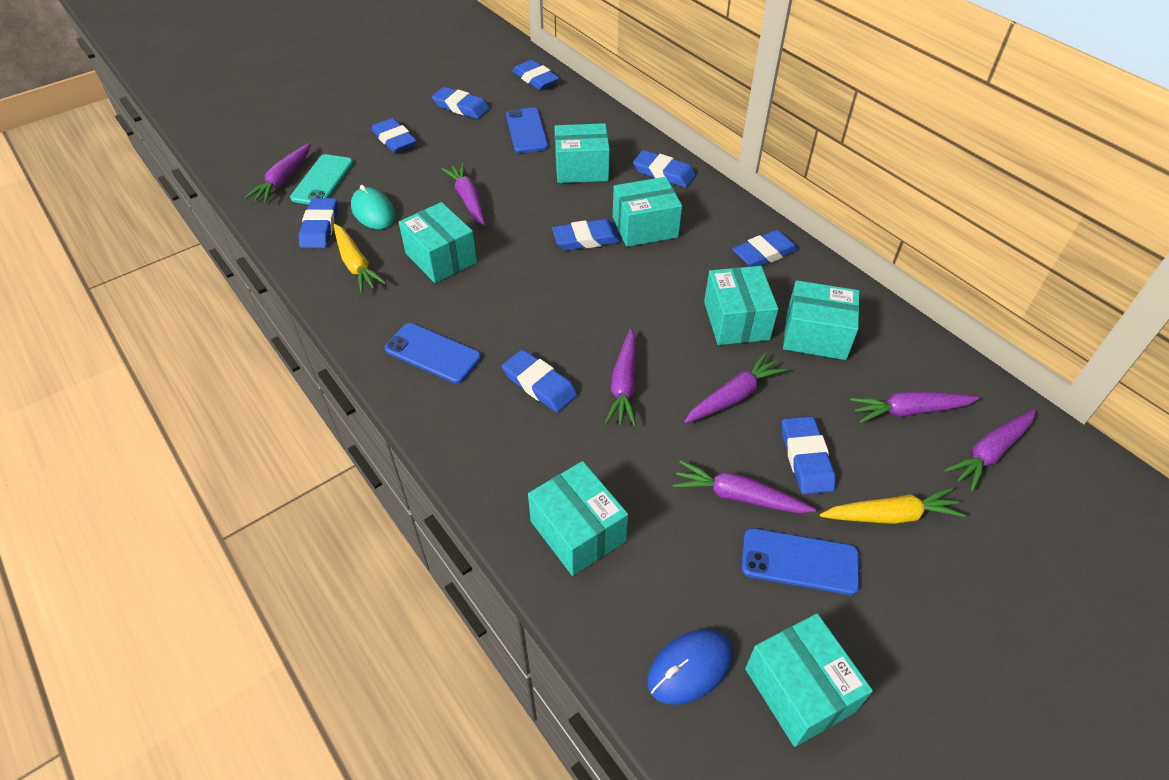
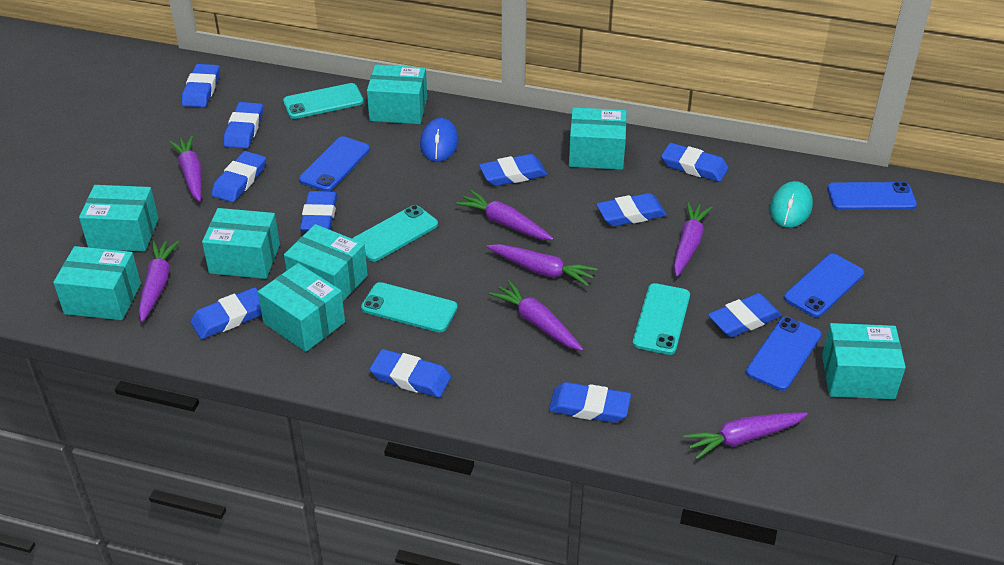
blue eraser: 9 -> 11
blue phone: 3 -> 4
turquoise box: 7 -> 8
turquoise phone: 1 -> 4
yellow carrot: 2 -> 0

